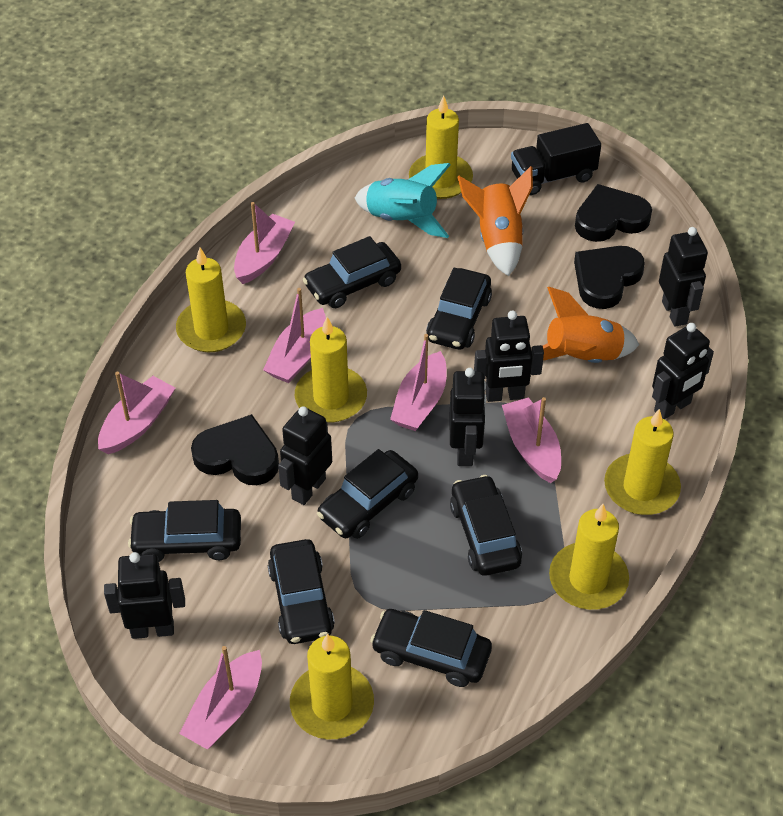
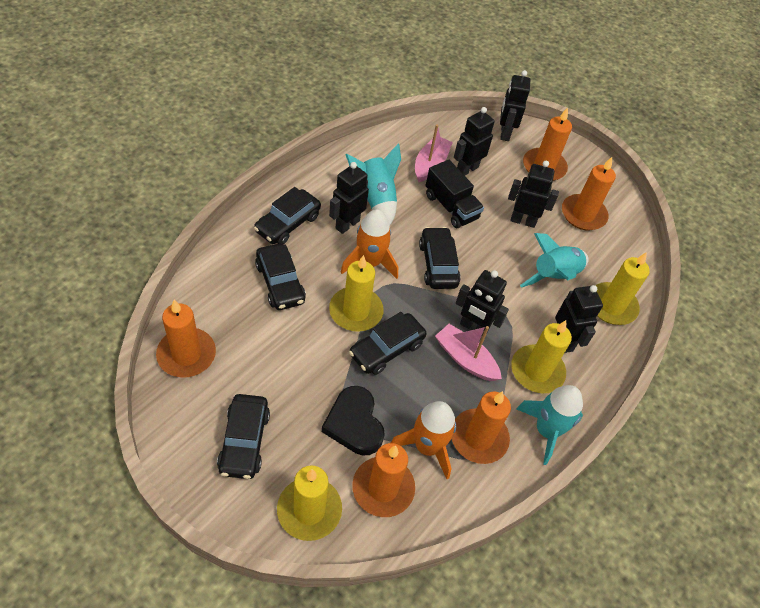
black car: 7 -> 5
black heart: 3 -> 1
orange candle: 0 -> 5
pink boat: 6 -> 2
turquoise rocket: 1 -> 3
yellow candle: 6 -> 4

